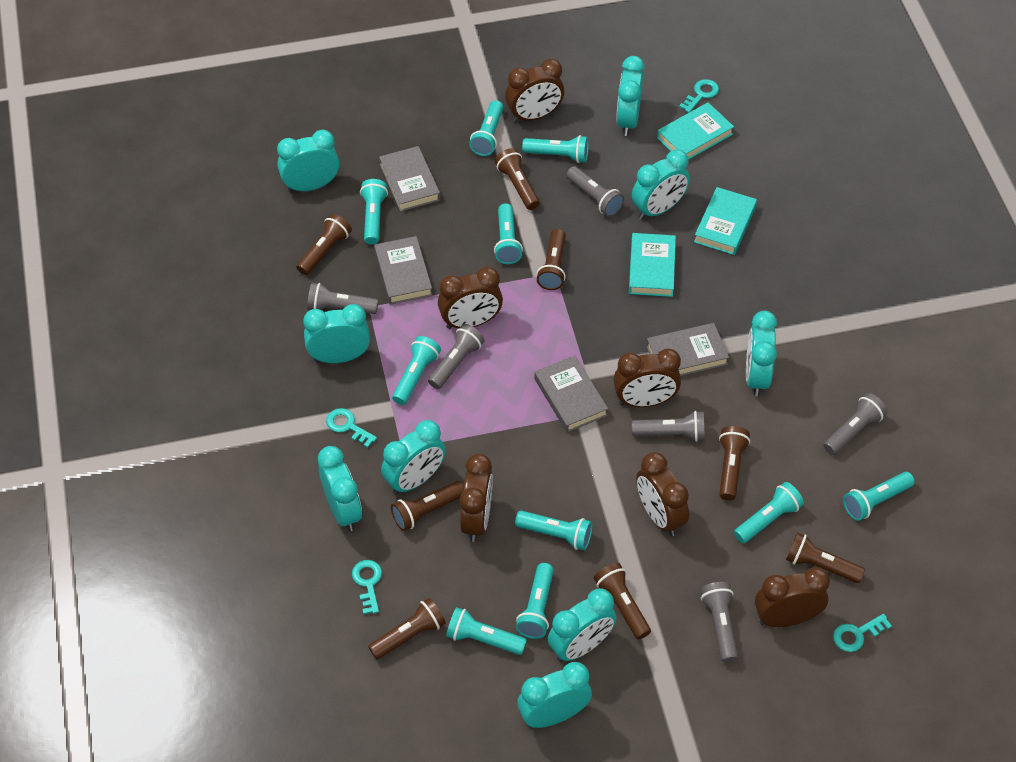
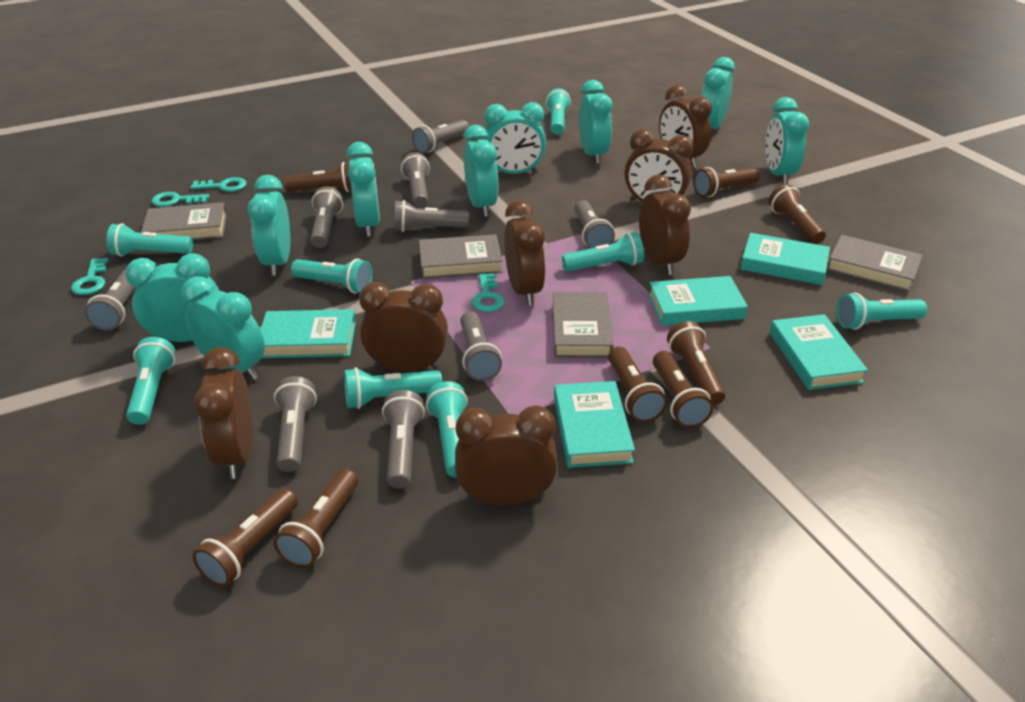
brown clock: 6 -> 7
grey flashlight: 6 -> 9
turquoise book: 3 -> 5
turquoise flashlight: 10 -> 8

